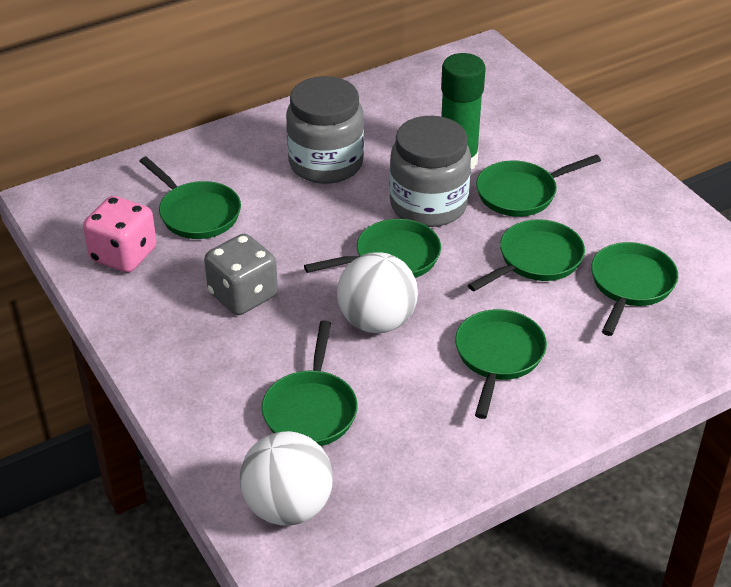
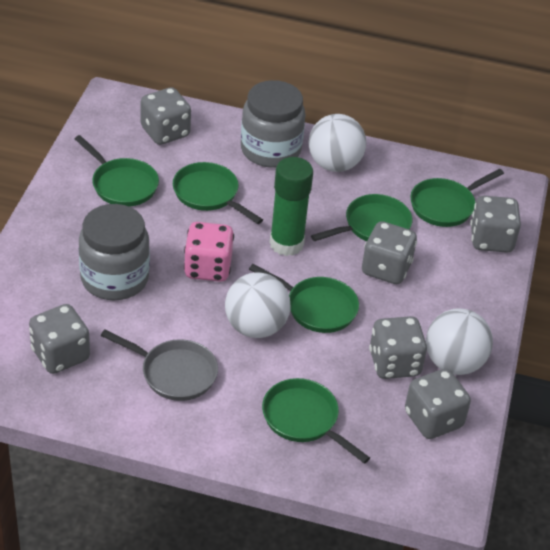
green pan: 7 -> 6
grey dice: 1 -> 6
grey pan: 0 -> 1
white ball: 2 -> 3

